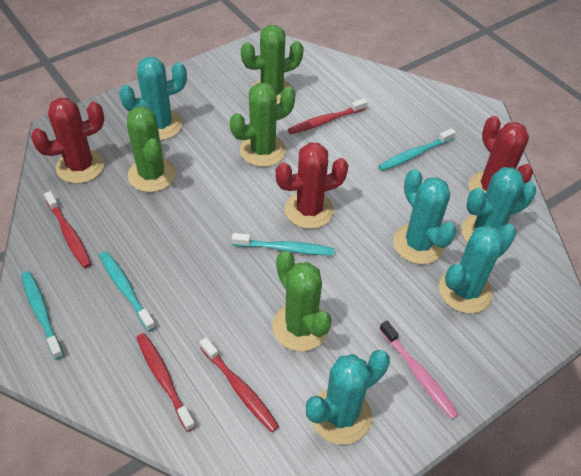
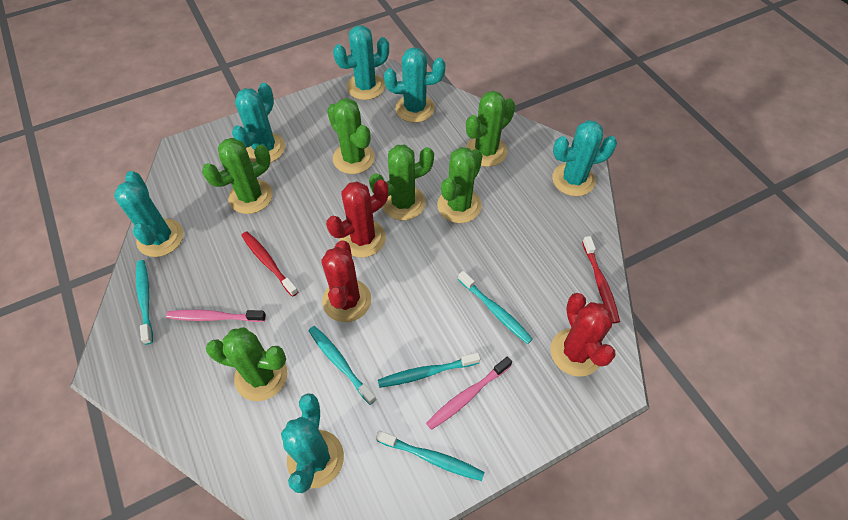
green cactus: 4 -> 6
pink toothbrush: 1 -> 2
red toothbrush: 4 -> 2
turquoise cactus: 5 -> 6
turquoise toothbrush: 4 -> 5

